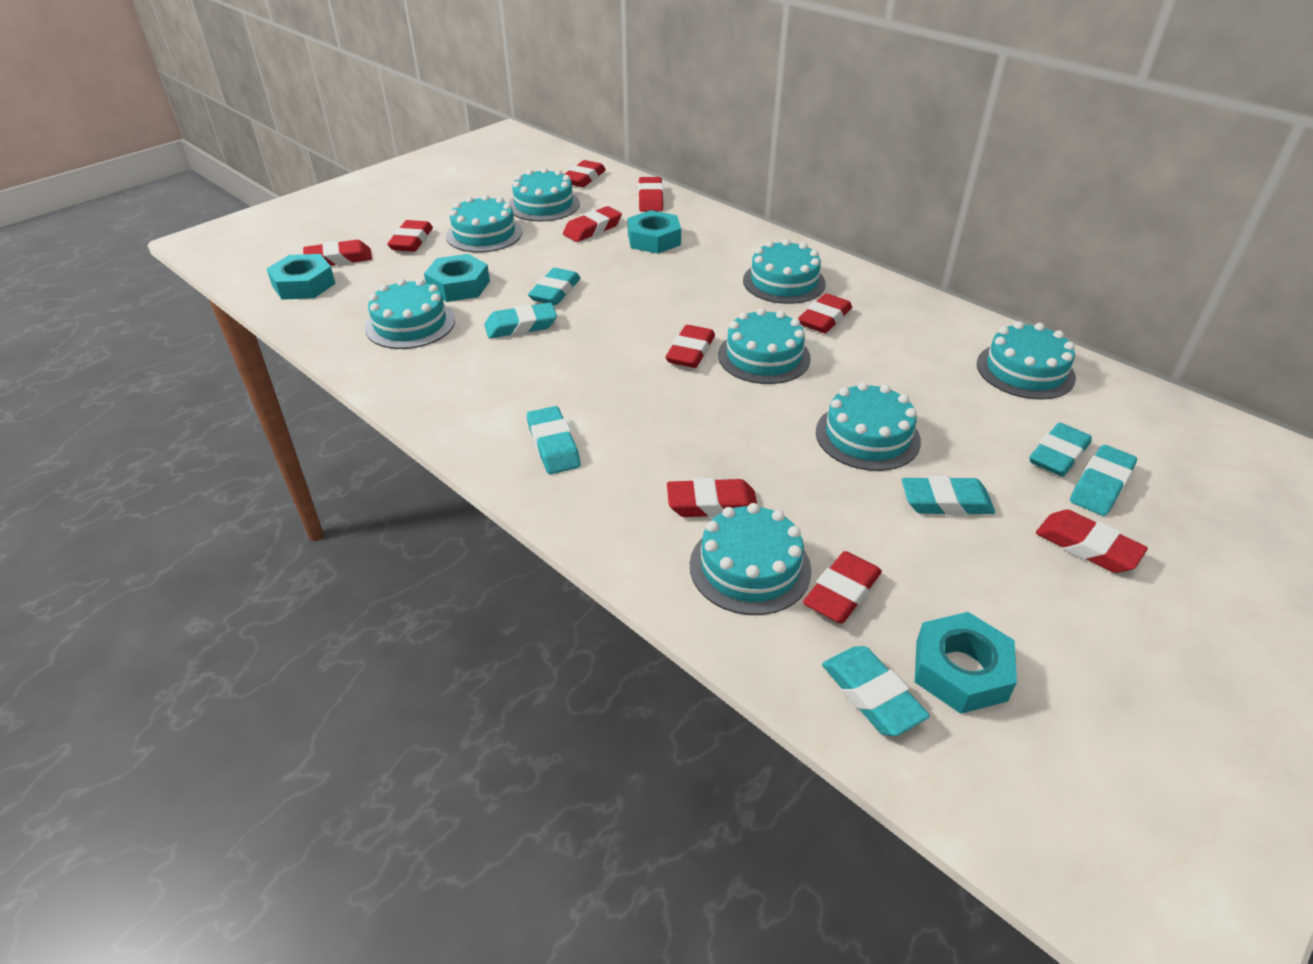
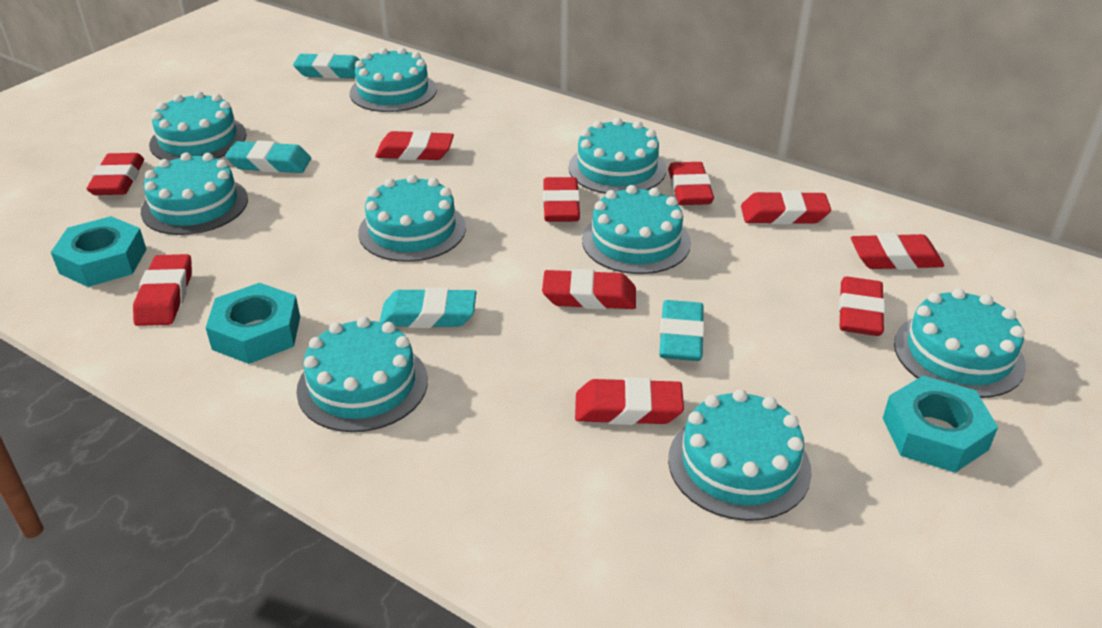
turquoise cake: 8 -> 9
turquoise eraser: 7 -> 4
turquoise nut: 4 -> 3

